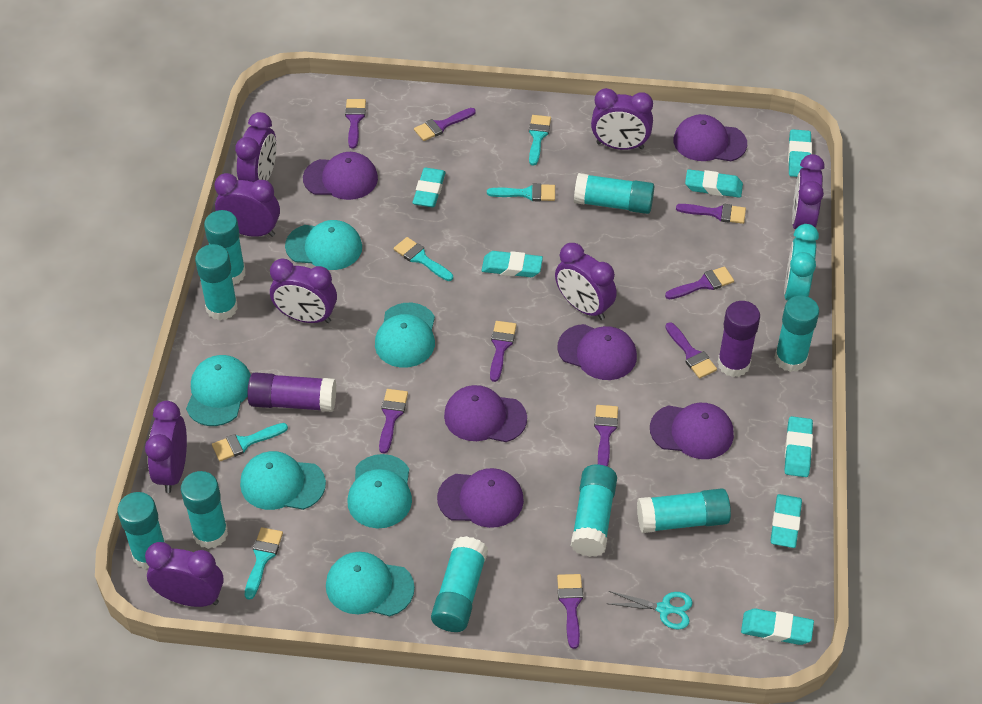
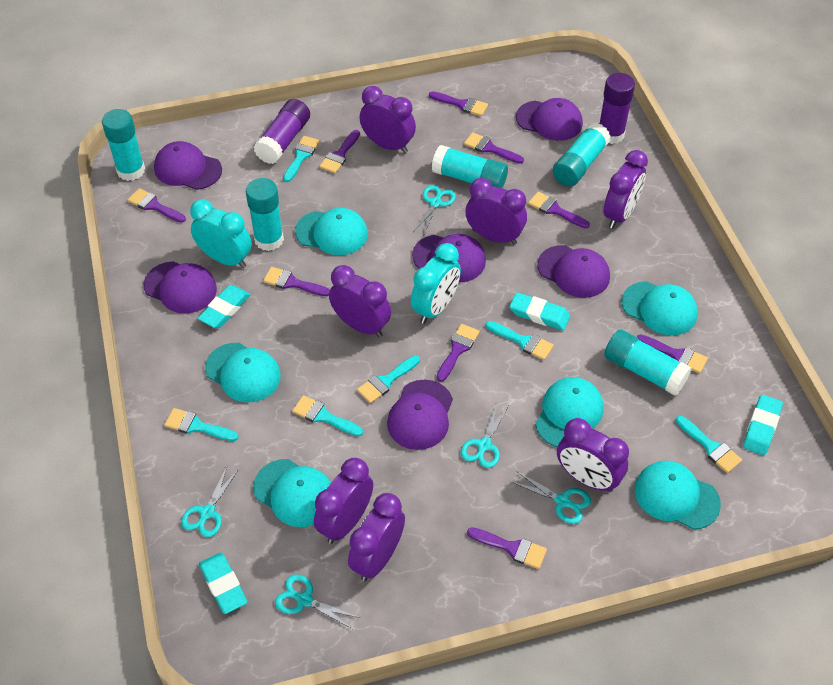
purple clock: 8 -> 7
turquoise brush: 5 -> 6
turquoise clock: 1 -> 2
turquoise eraser: 7 -> 4
turquoise glue stick: 9 -> 5
turquoise scissors: 1 -> 5

